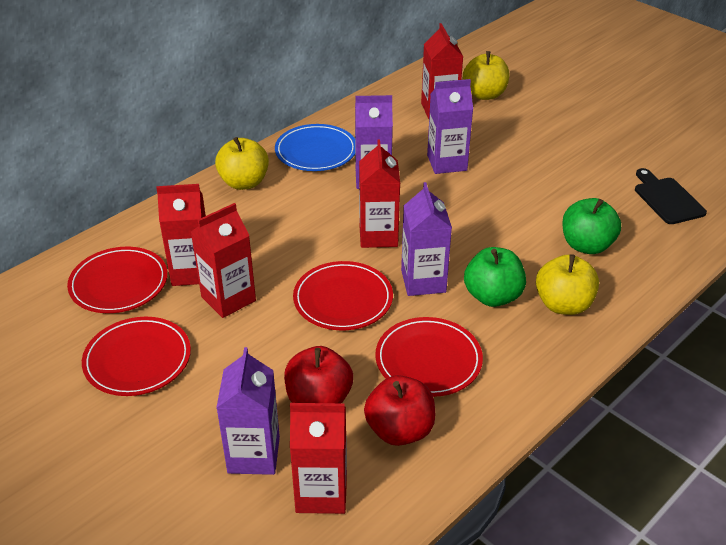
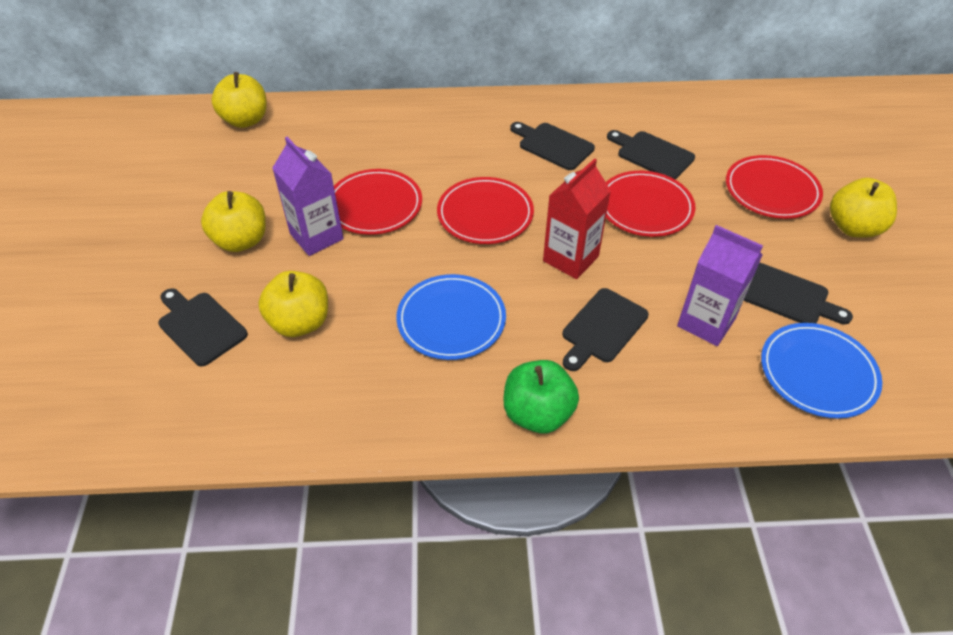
black cutting board: 1 -> 5
blue plate: 1 -> 2
green apple: 2 -> 1
purple carton: 4 -> 2
red apple: 2 -> 0
red carton: 5 -> 1
yellow apple: 3 -> 4

